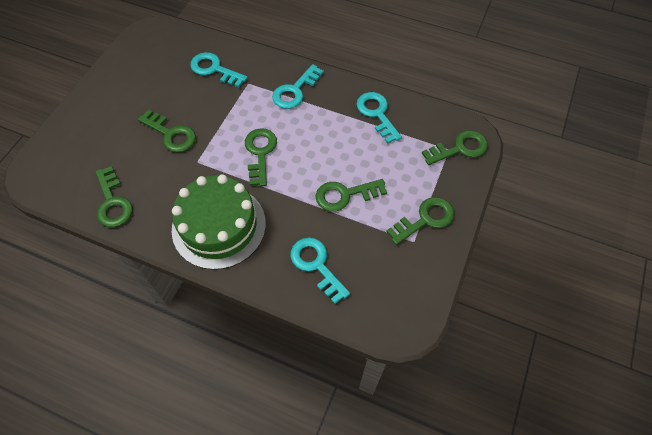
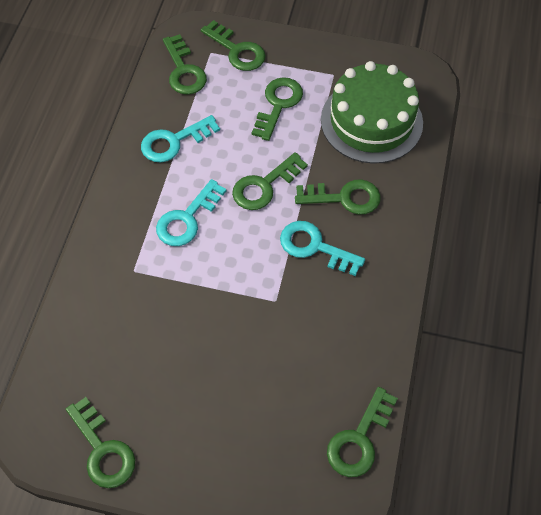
green key: 6 -> 7
turquoise key: 4 -> 3

